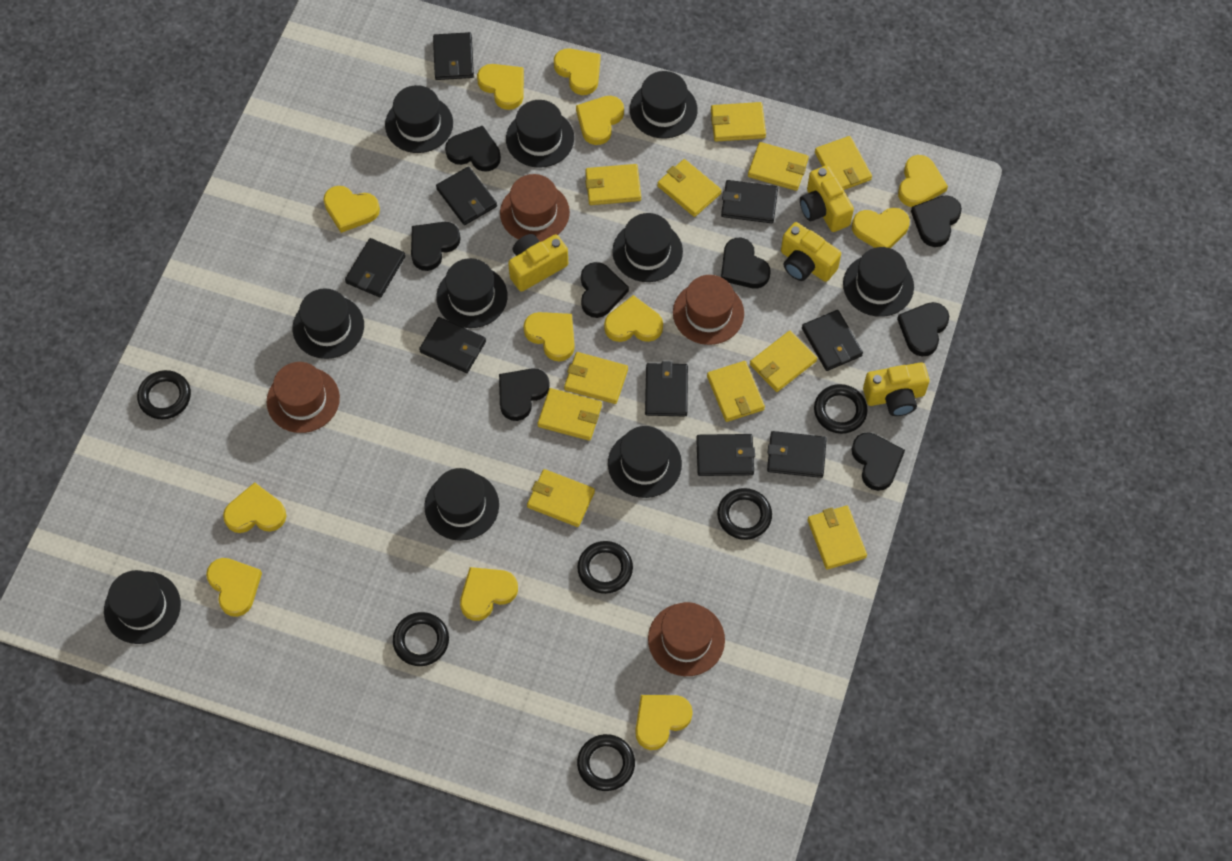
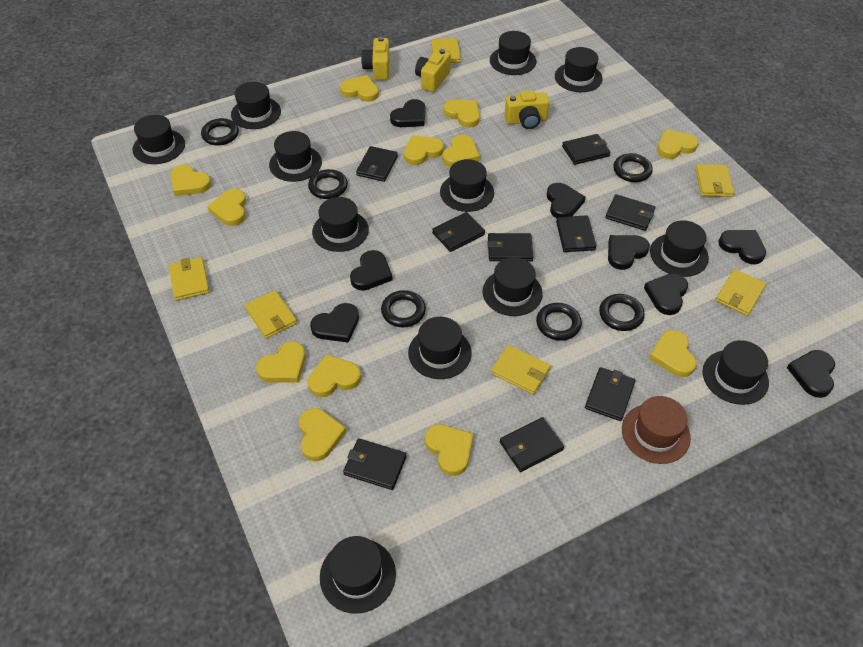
black hat: 10 -> 12
brown hat: 4 -> 1
yellow camera: 4 -> 3
yellow wallet: 11 -> 6

